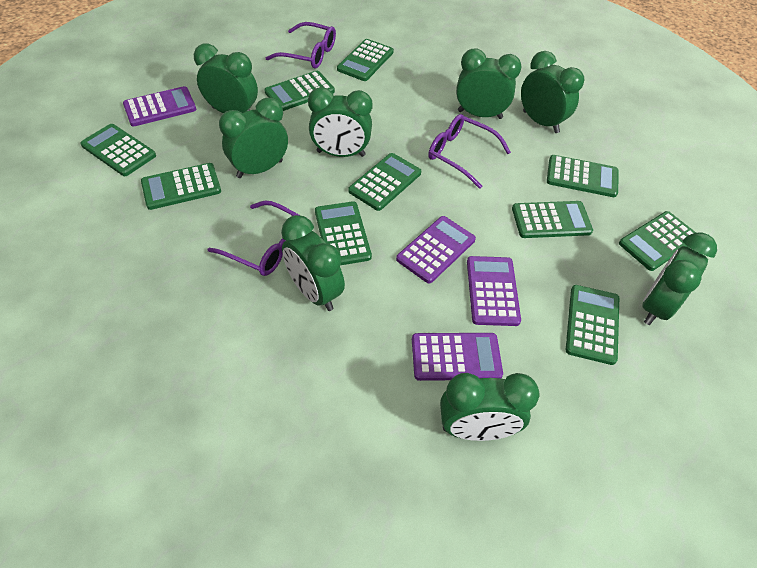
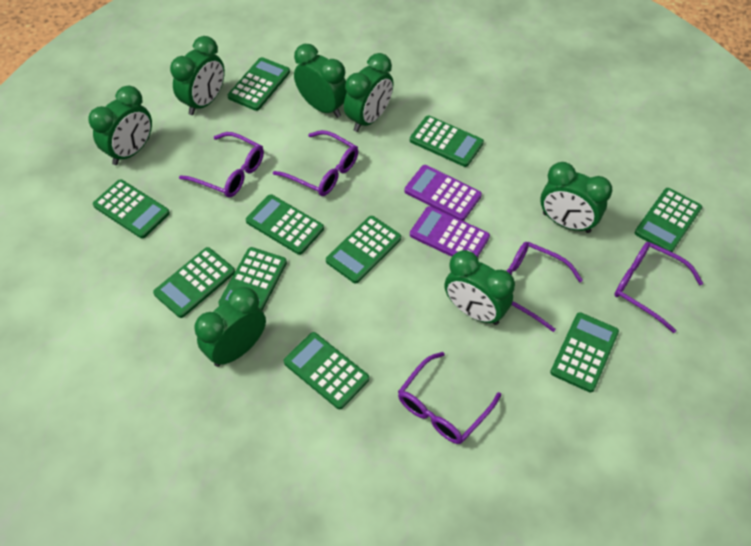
green clock: 8 -> 7
purple calculator: 4 -> 2
purple glasses: 3 -> 5

